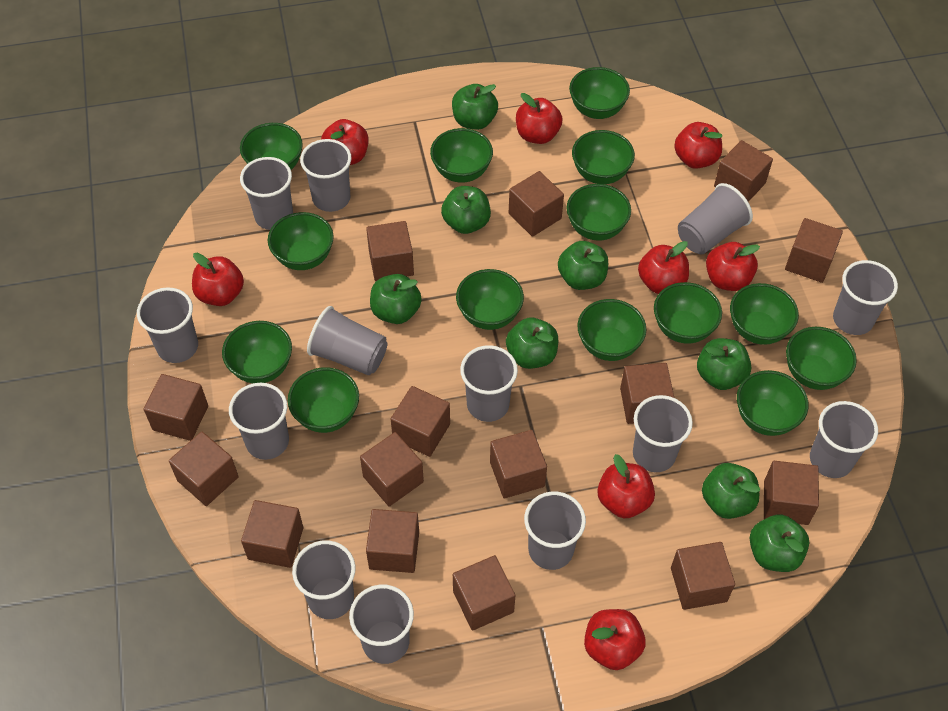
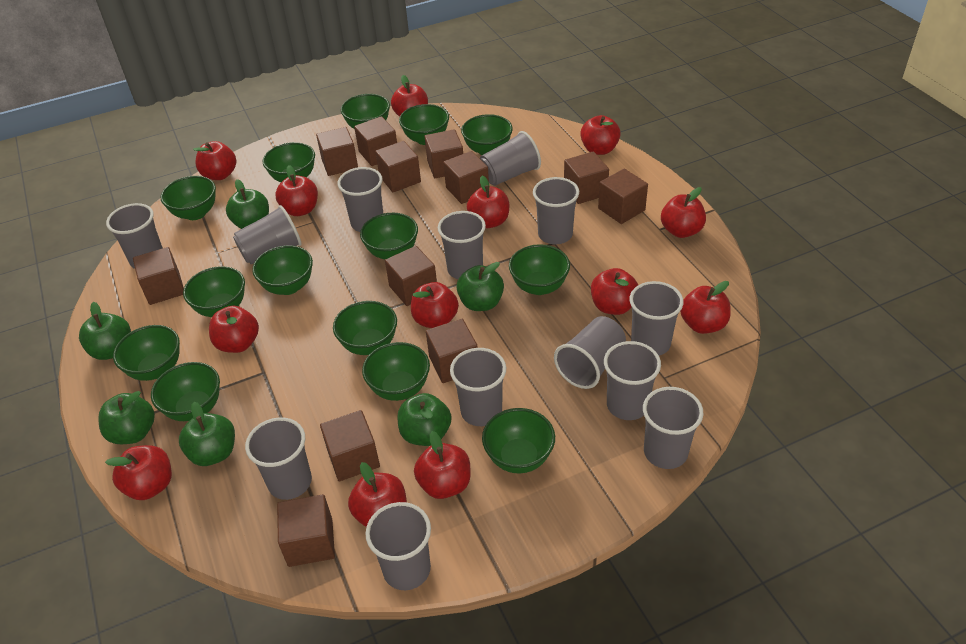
brown cube: 15 -> 12
green apple: 8 -> 6
red apple: 8 -> 13

